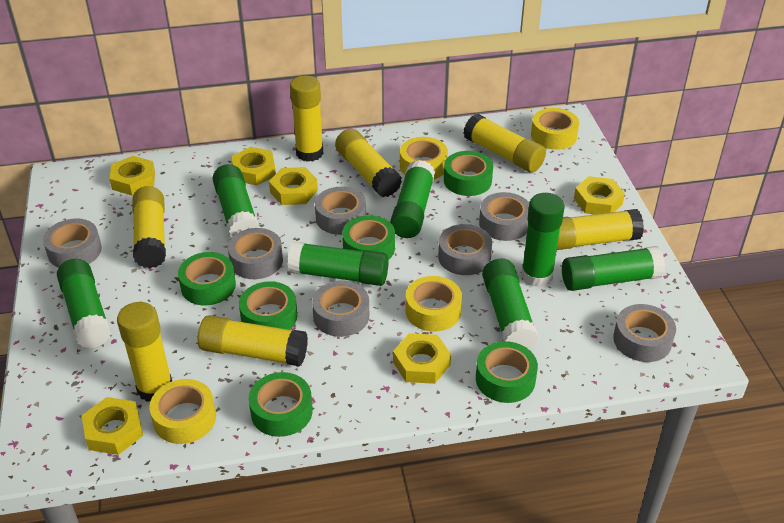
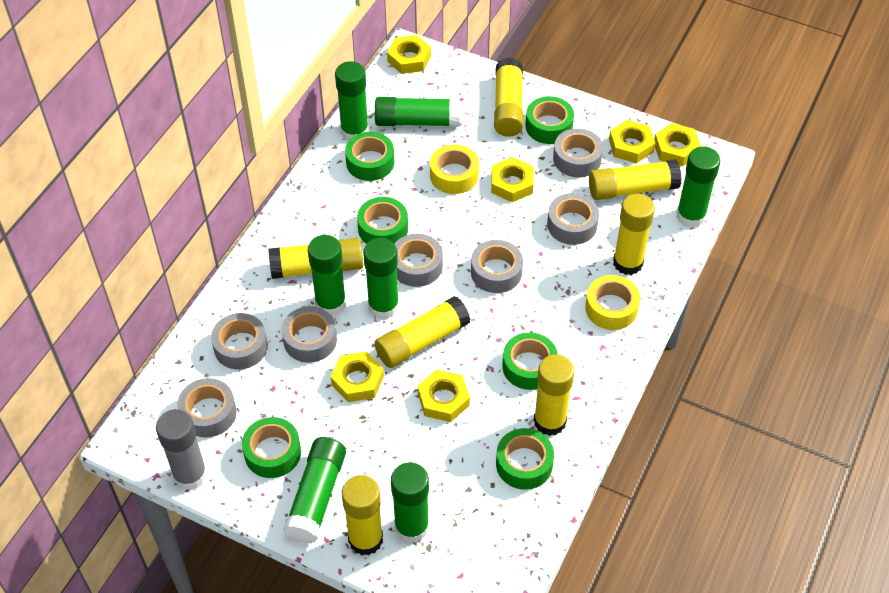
grey glue stick: 0 -> 1
yellow tape: 4 -> 2

